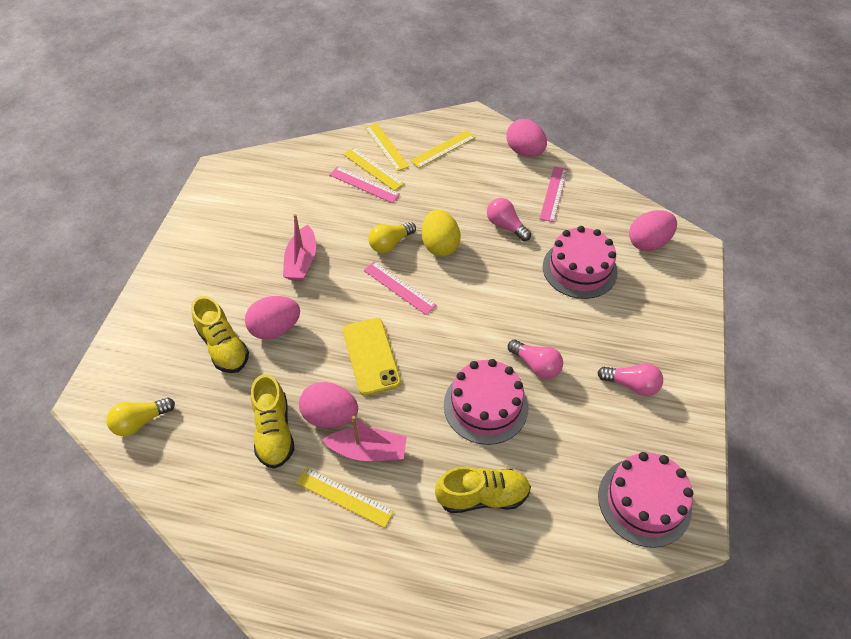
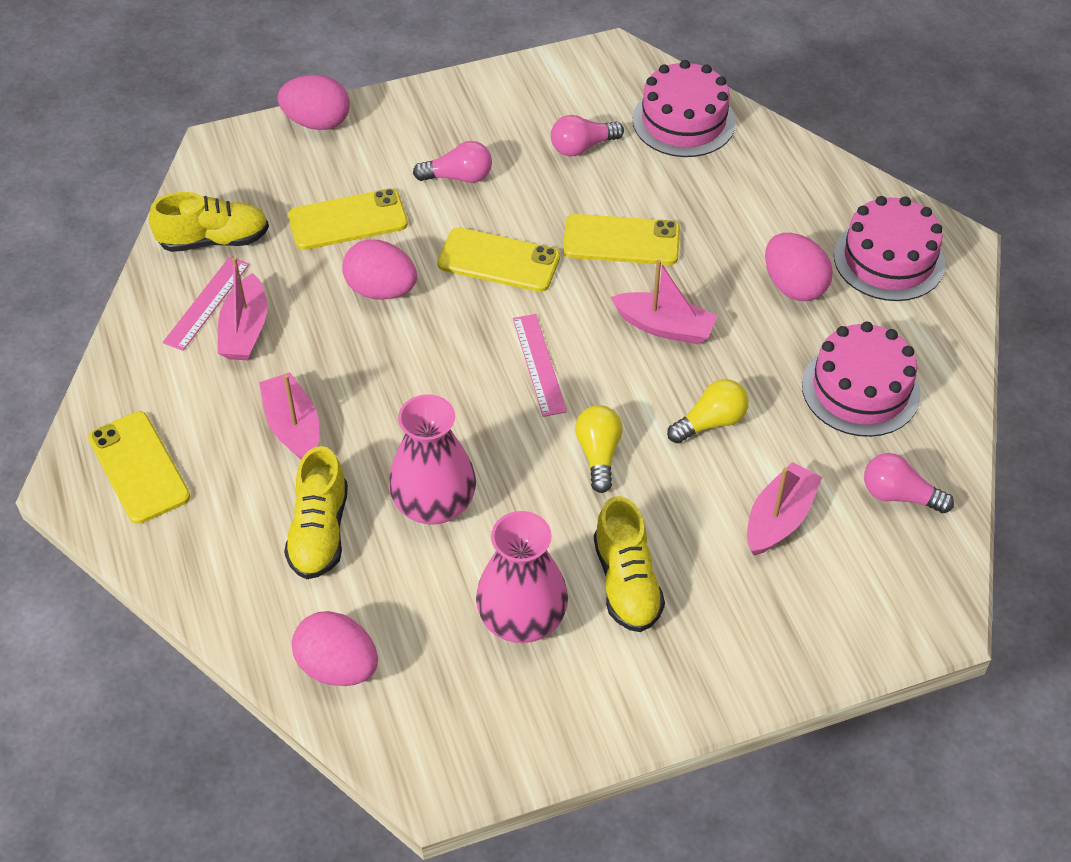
pink boat: 2 -> 4
pink ruler: 3 -> 2
pink vase: 0 -> 2
yellow egg: 1 -> 0
yellow phone: 1 -> 4
yellow ruler: 4 -> 0

